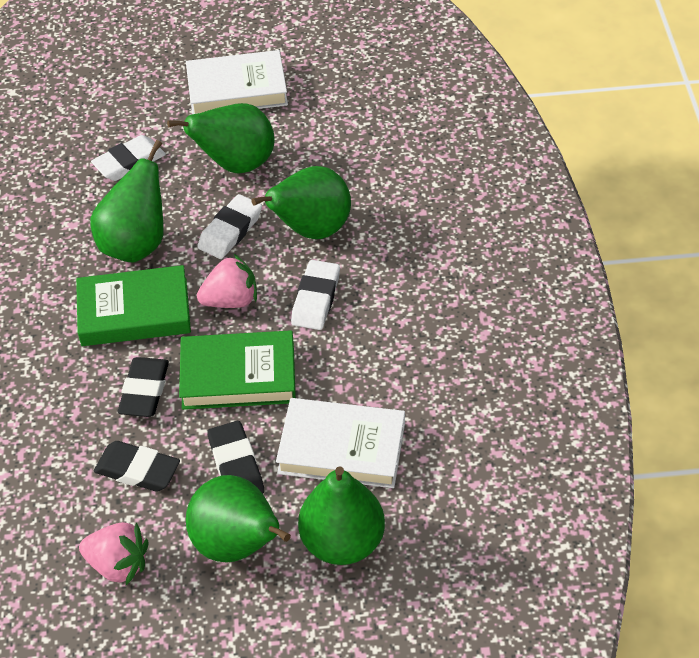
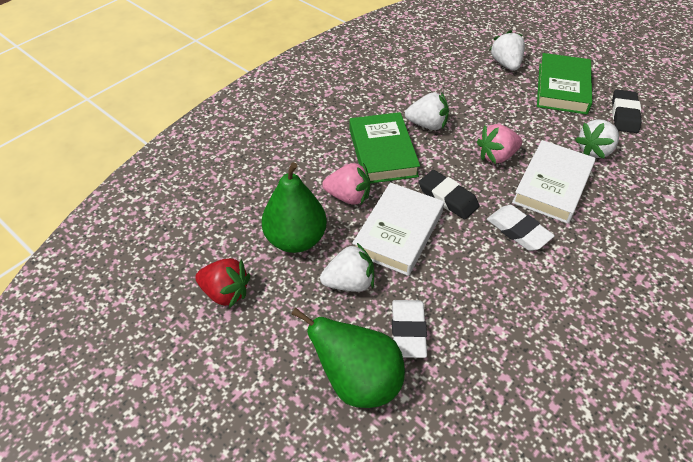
black eraser: 3 -> 2
green pear: 5 -> 2
red strawberry: 0 -> 1
white eraser: 3 -> 2
white strawberry: 0 -> 4

